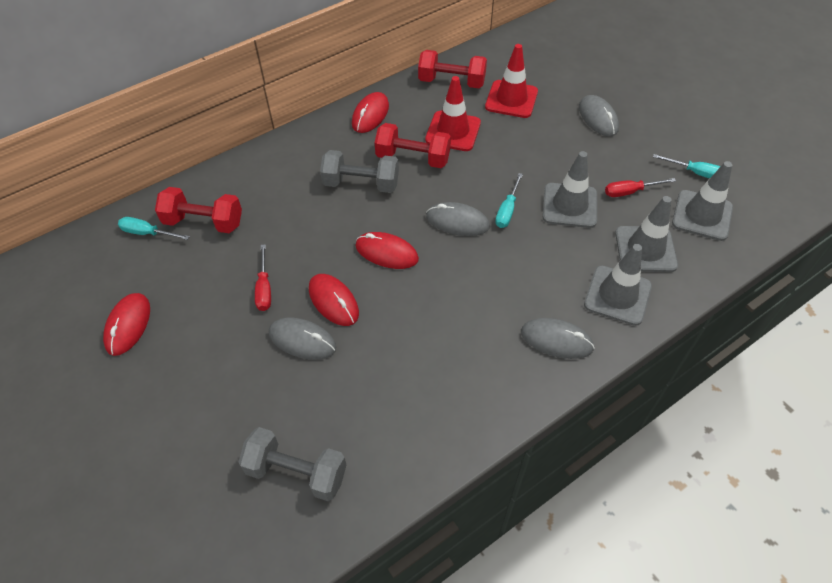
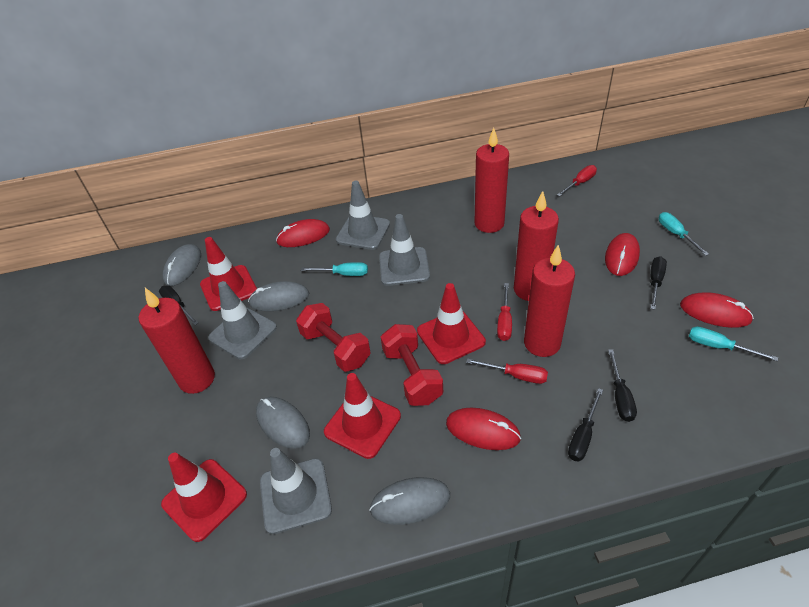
black screwdriver: 0 -> 4
grey dumbbell: 2 -> 0
red candle: 0 -> 4
red dumbbell: 3 -> 2
red screwdriver: 2 -> 3
red traffic cone: 2 -> 4

